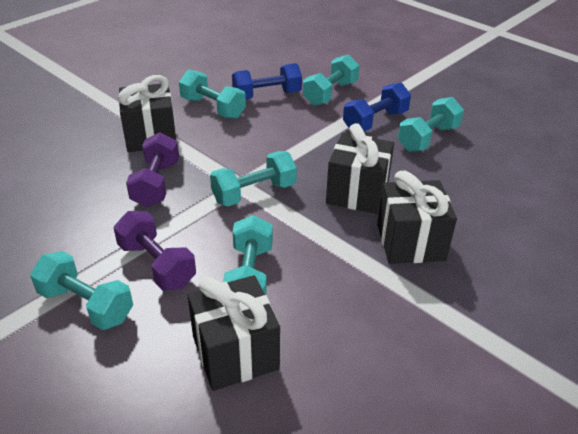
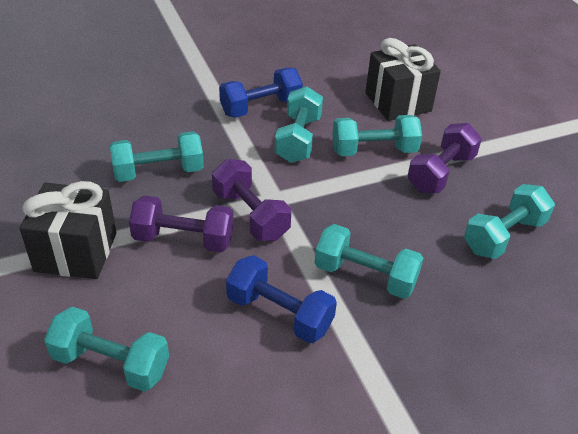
black gift: 4 -> 2
purple dumbbell: 2 -> 3

